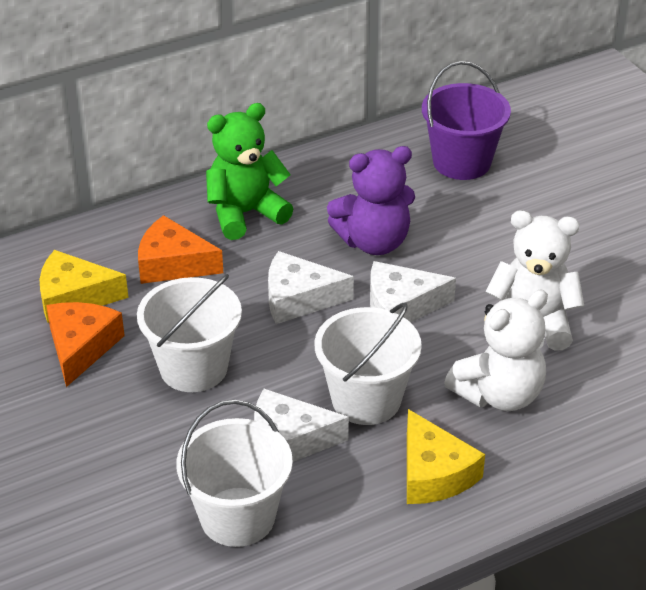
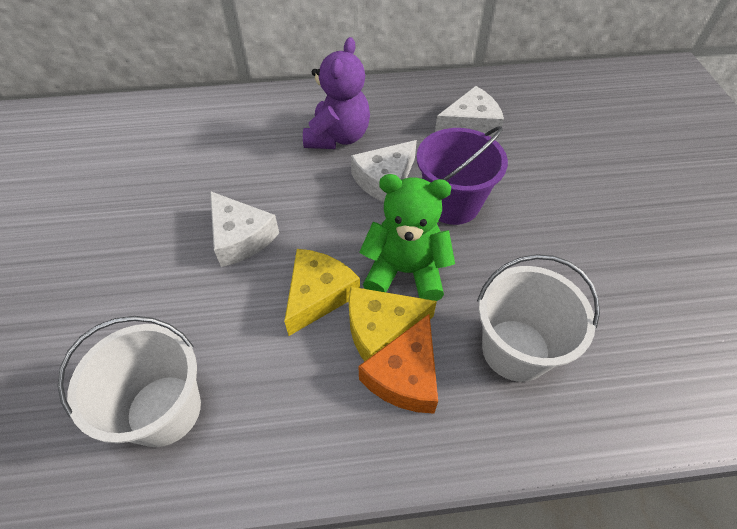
orange cheese: 2 -> 1
white bucket: 3 -> 2
white teddy bear: 2 -> 0

